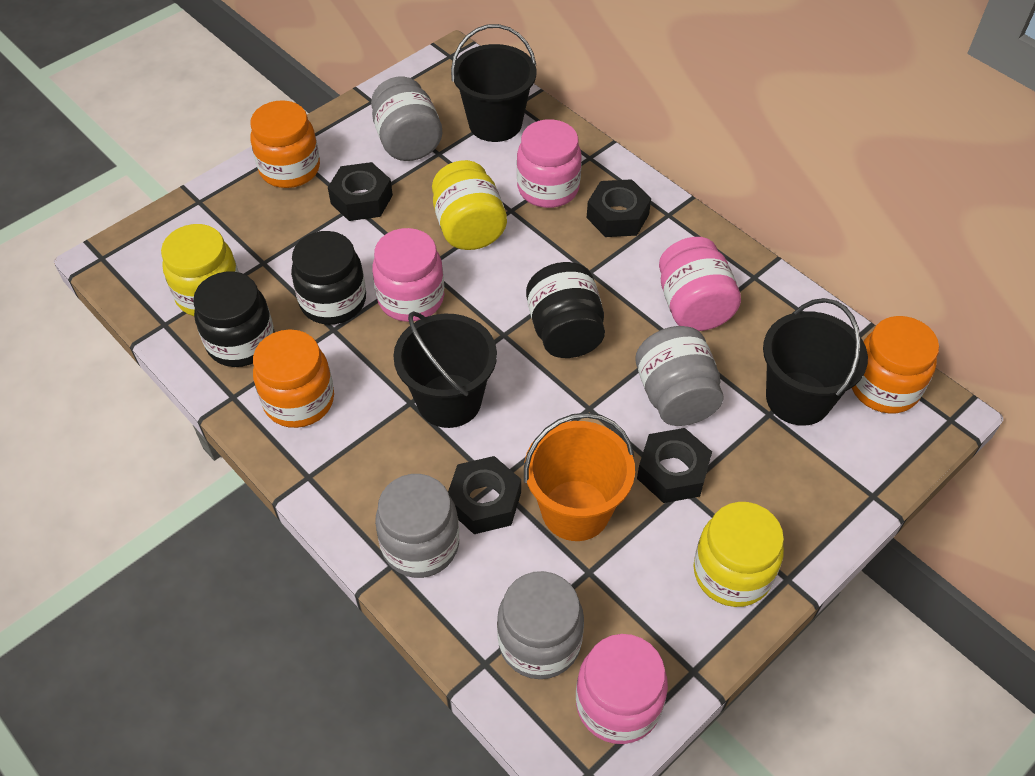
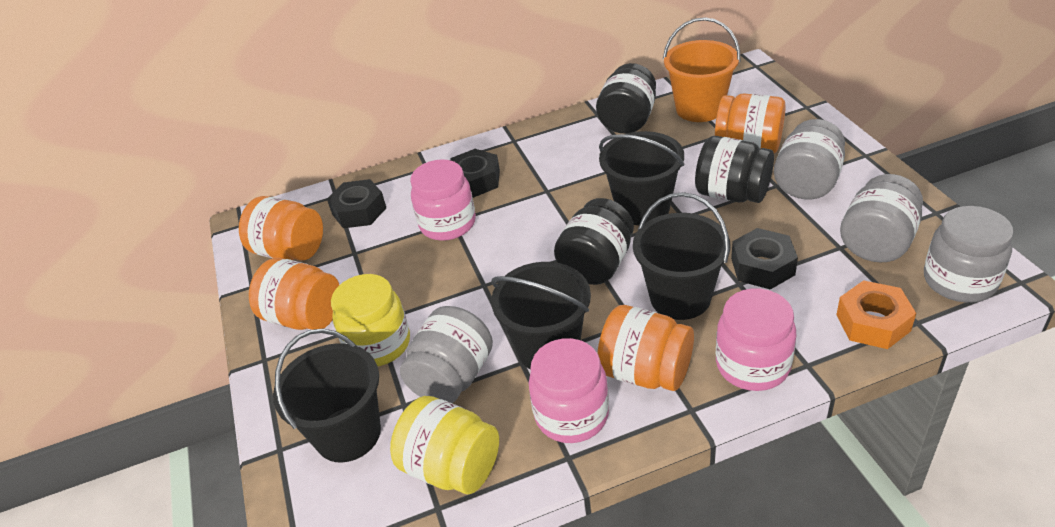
black bucket: 3 -> 4
black nut: 4 -> 3
orange jar: 3 -> 4
orange nut: 0 -> 1
pink jar: 4 -> 3
yellow jar: 3 -> 2

